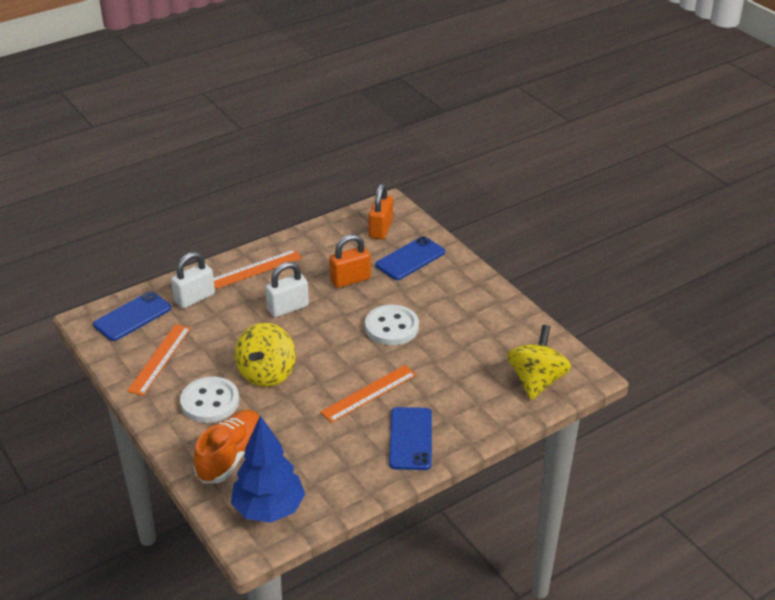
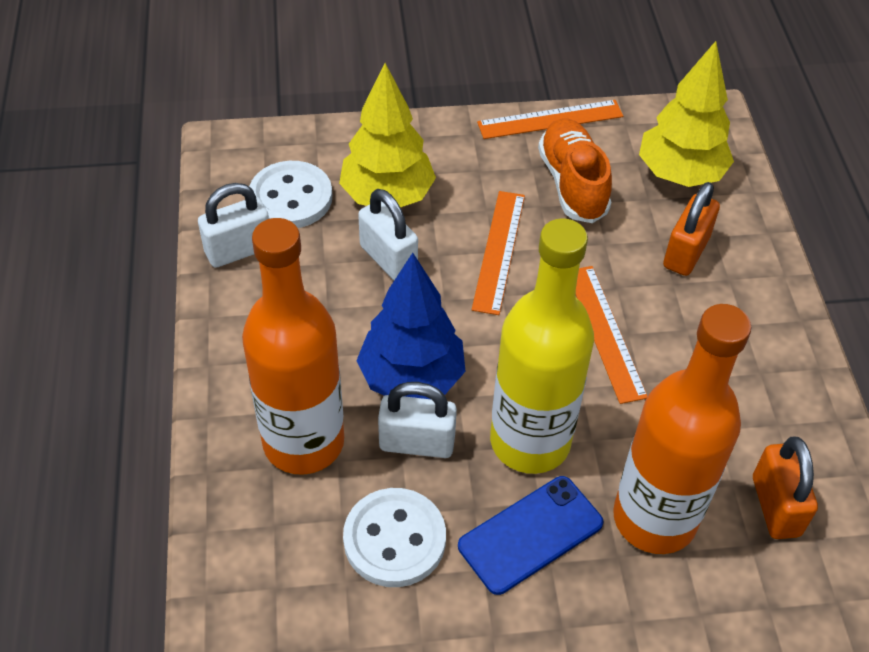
blue phone: 3 -> 1
orange bottle: 0 -> 2
white padlock: 2 -> 3
yellow bottle: 0 -> 1
yellow spinning top: 2 -> 0
yellow tree: 0 -> 2

